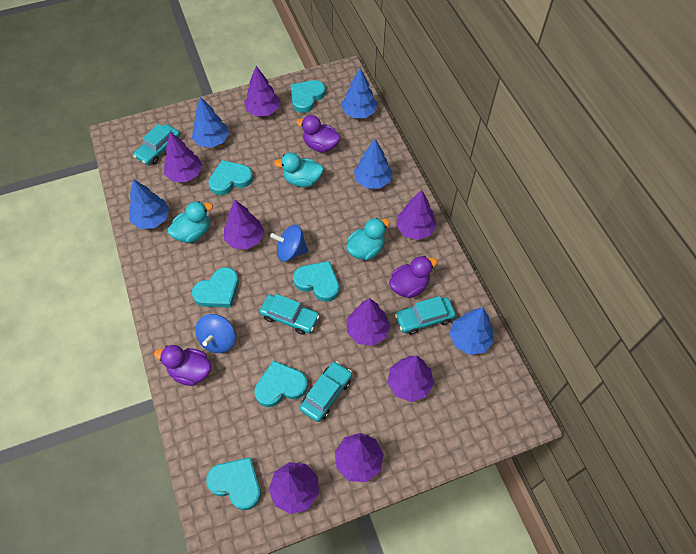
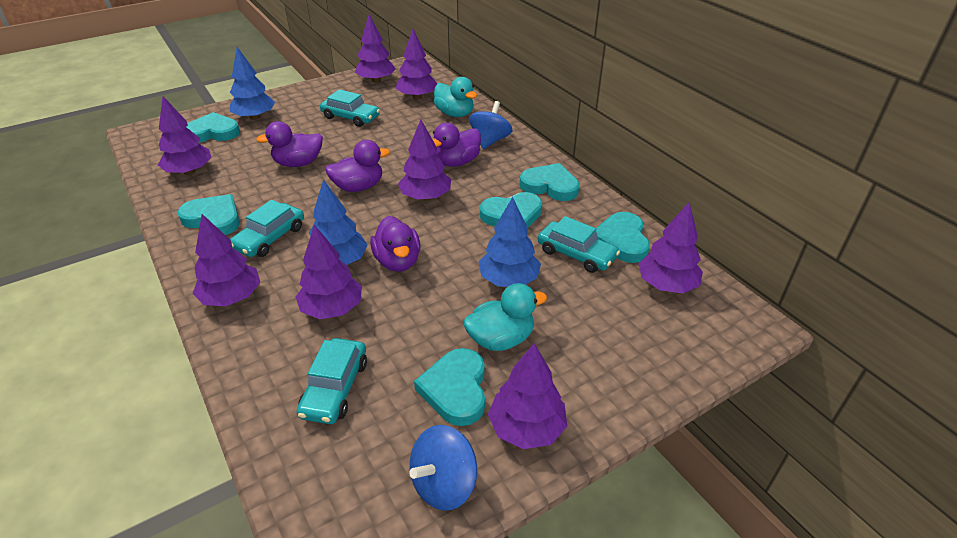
blue tree: 5 -> 3
purple duck: 3 -> 4
turquoise duck: 3 -> 2

